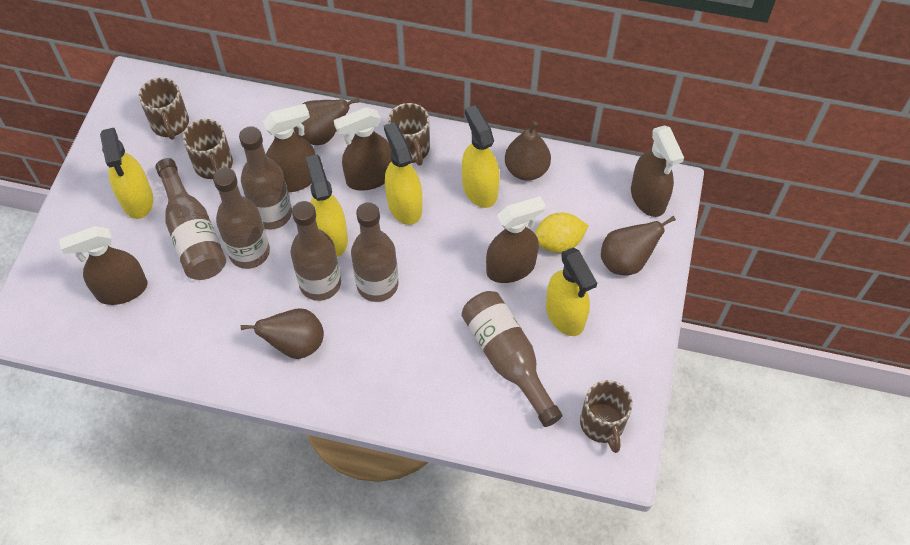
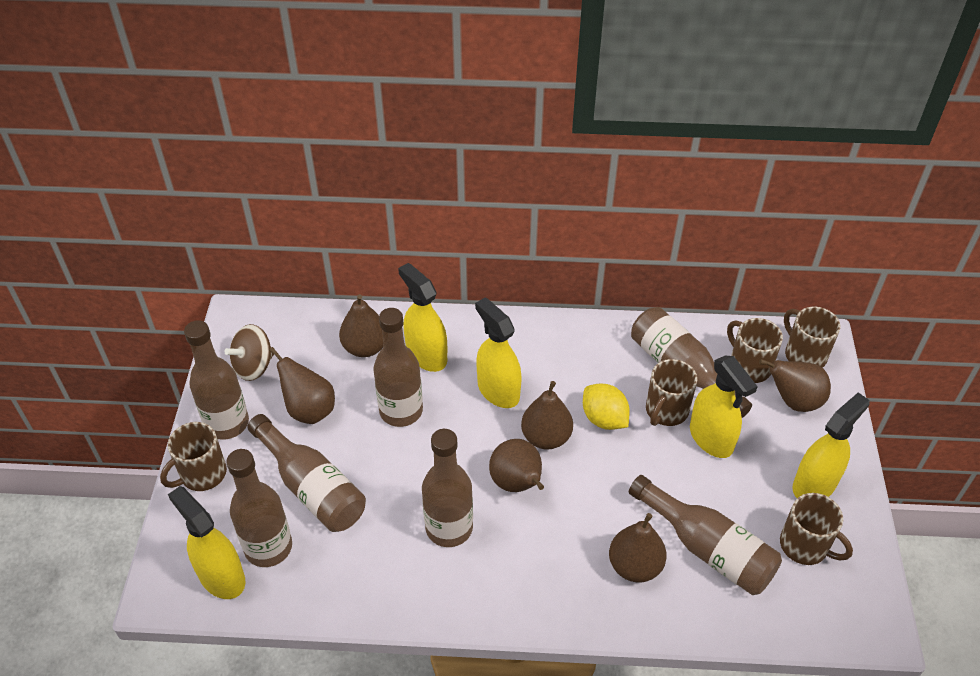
brown bottle: 6 -> 7
brown mug: 4 -> 5
brown pear: 4 -> 6
brown spinning top: 0 -> 1
brown spray bottle: 5 -> 0

